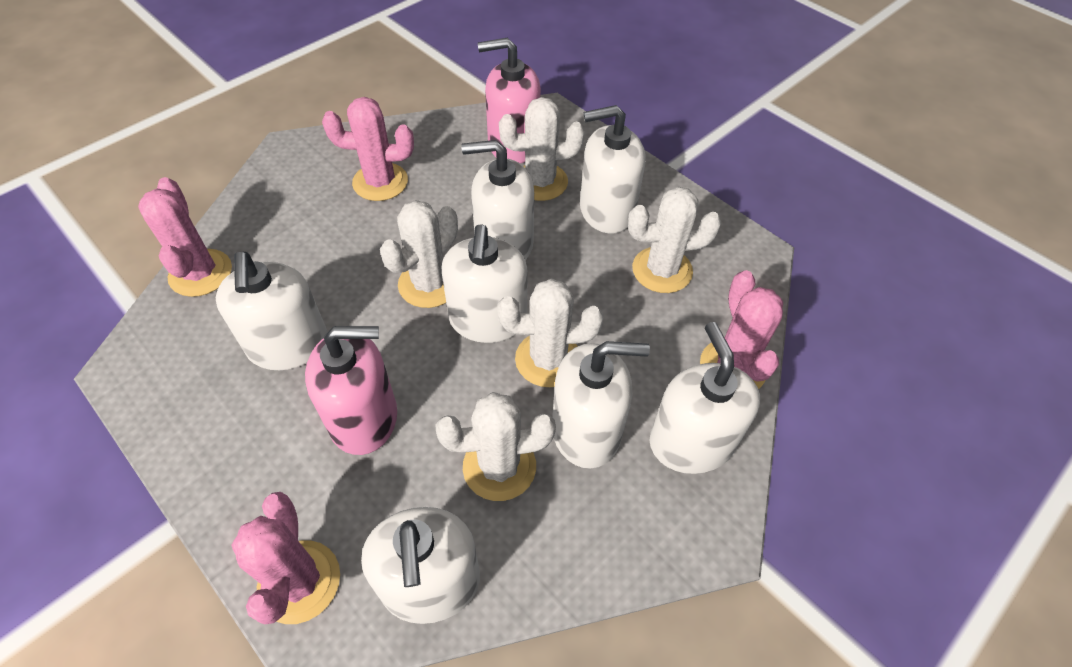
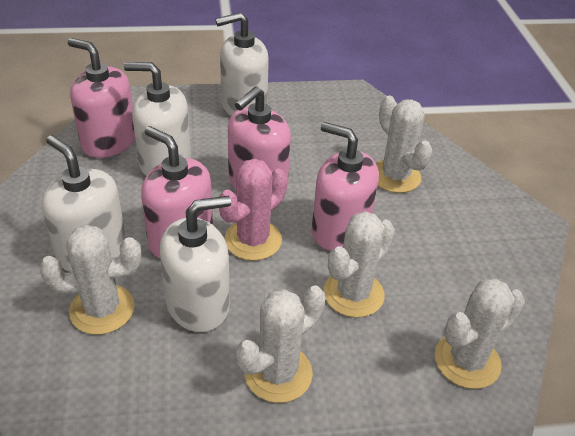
pink cactus: 4 -> 1
pink soap dispenser: 2 -> 4
white soap dispenser: 7 -> 4

